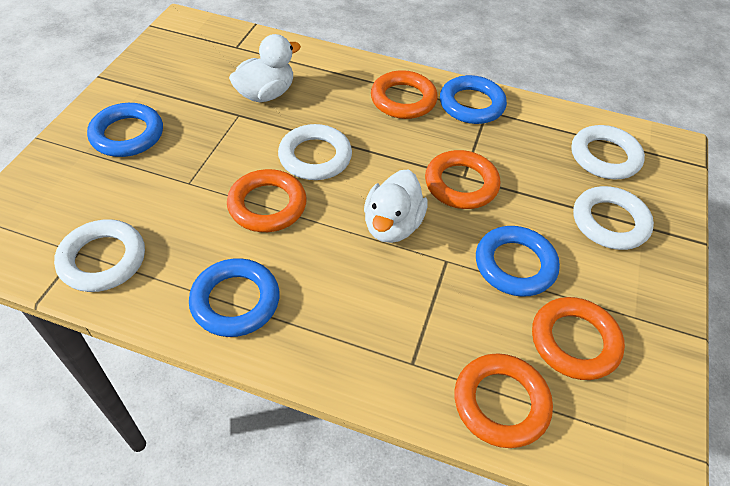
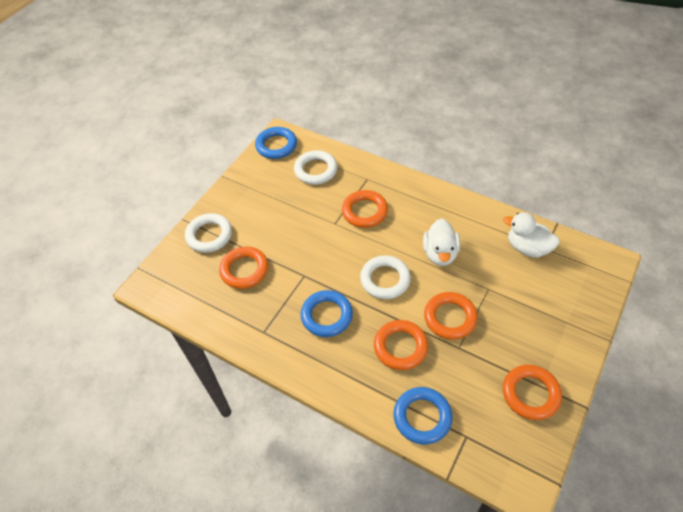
blue ring: 4 -> 3
white ring: 4 -> 3

